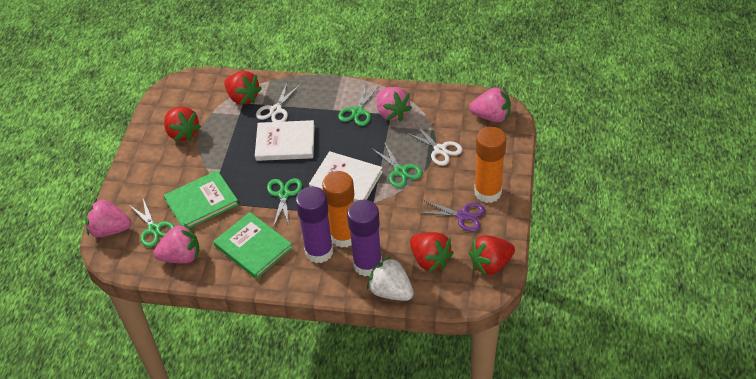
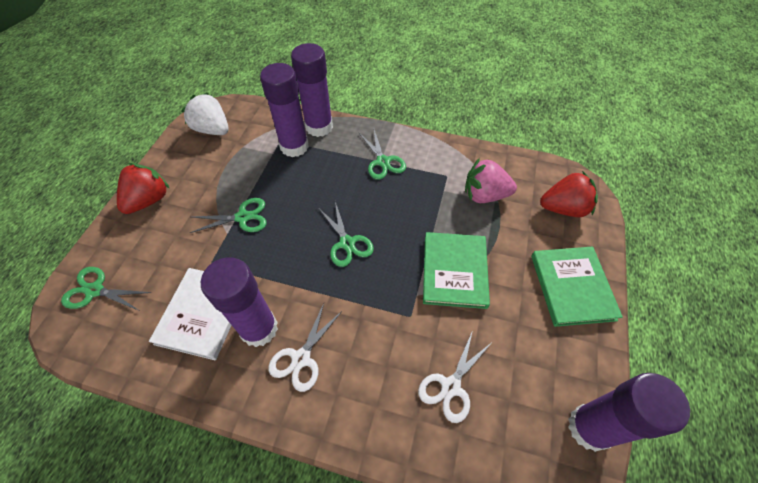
orange glue stick: 2 -> 0
pink strawberry: 4 -> 1
purple glue stick: 2 -> 4
purple scissors: 1 -> 0
red strawberry: 4 -> 2
white book: 2 -> 1

